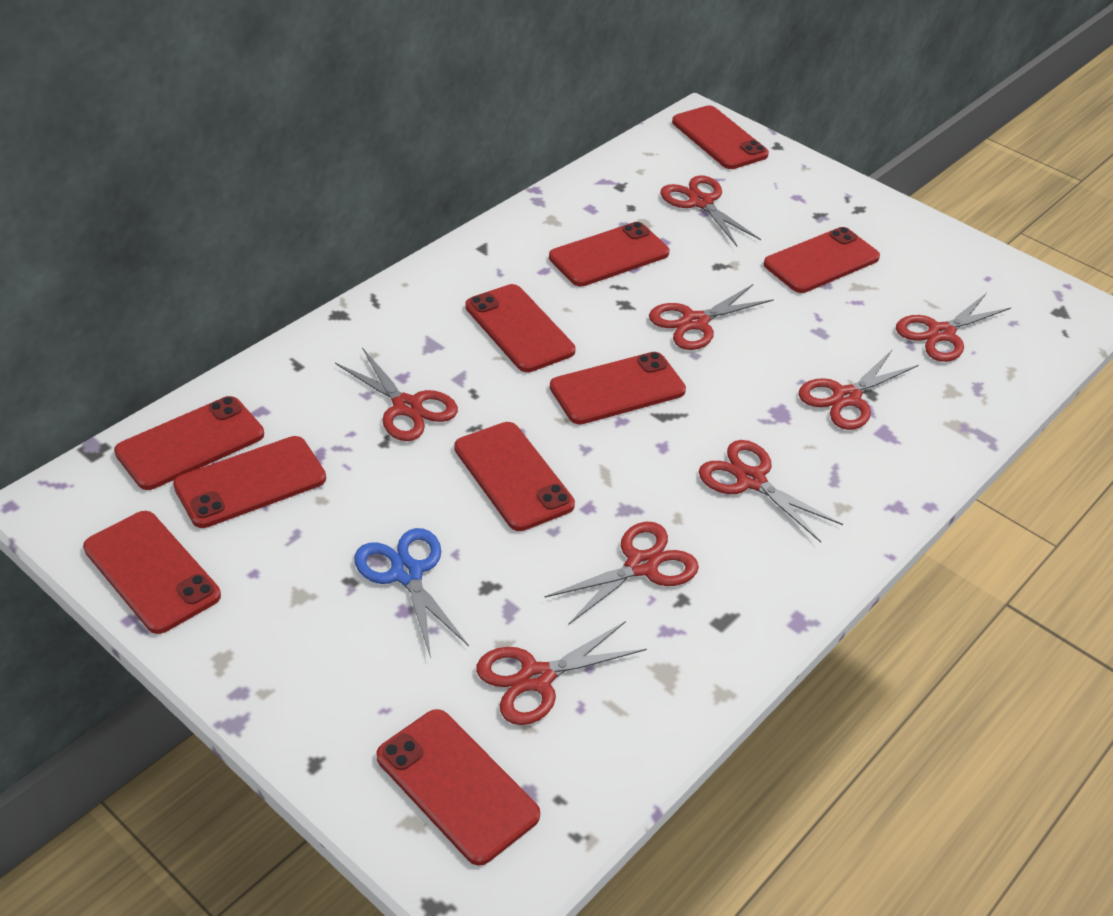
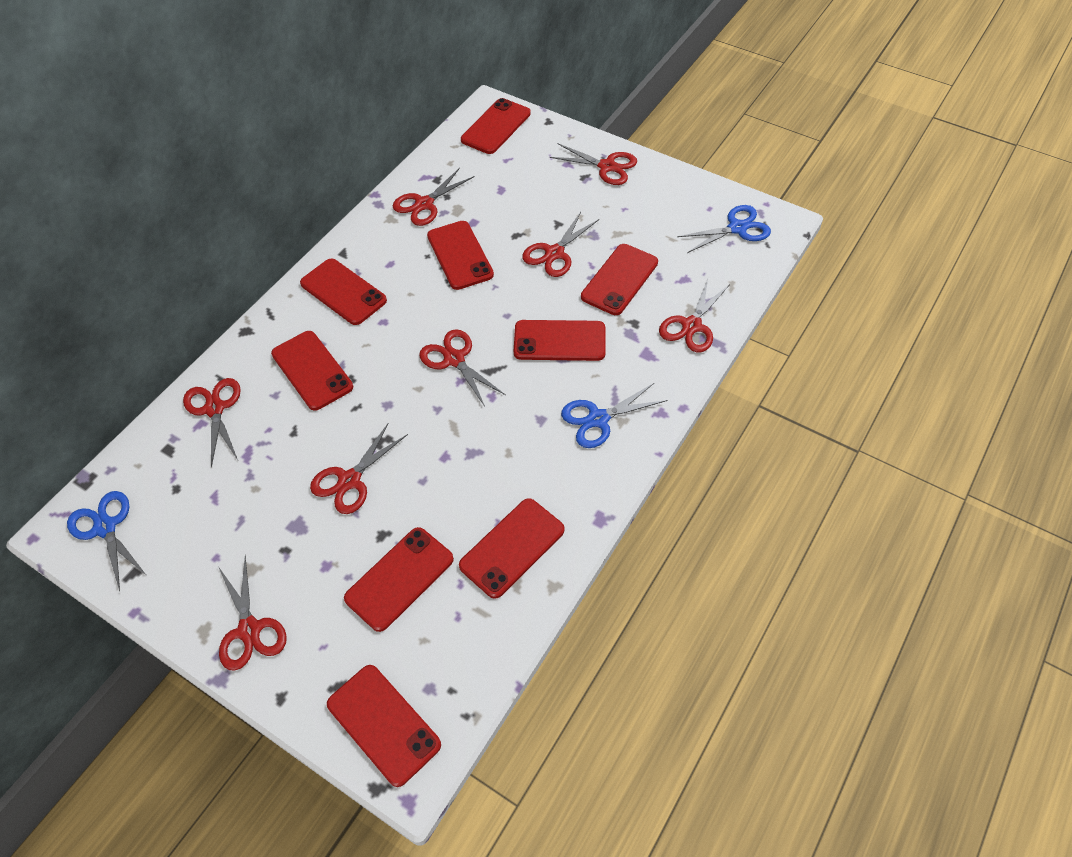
blue scissors: 1 -> 3
red phone: 10 -> 9

